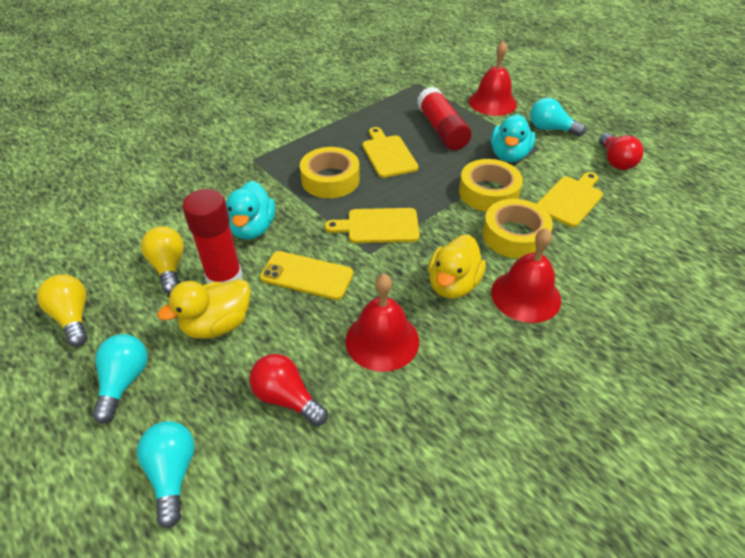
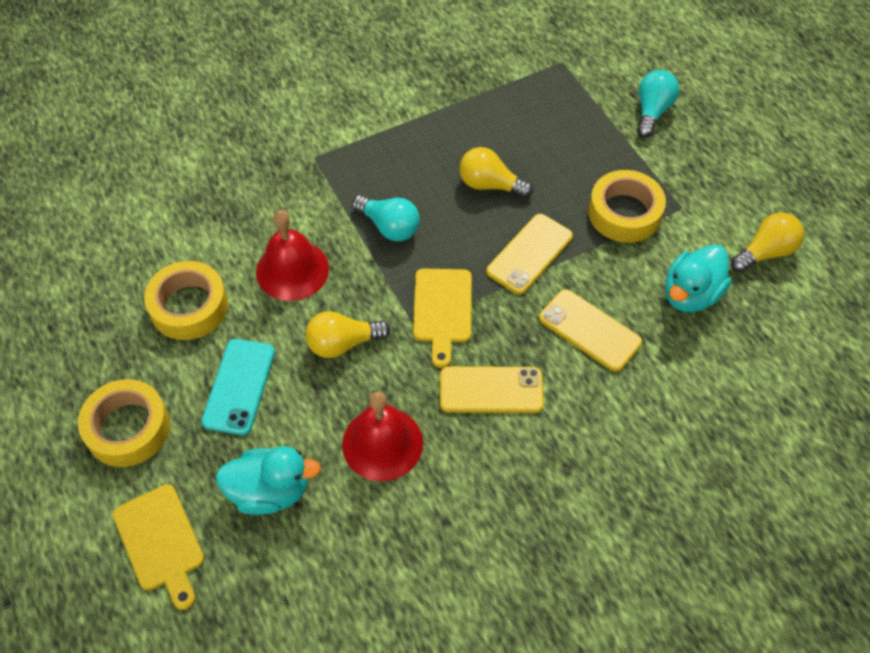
red bell: 3 -> 2
red glue stick: 2 -> 0
red light bulb: 2 -> 0
turquoise light bulb: 3 -> 2
turquoise phone: 0 -> 1
yellow cutting board: 3 -> 2
yellow duck: 2 -> 0
yellow light bulb: 2 -> 3
yellow phone: 1 -> 3

